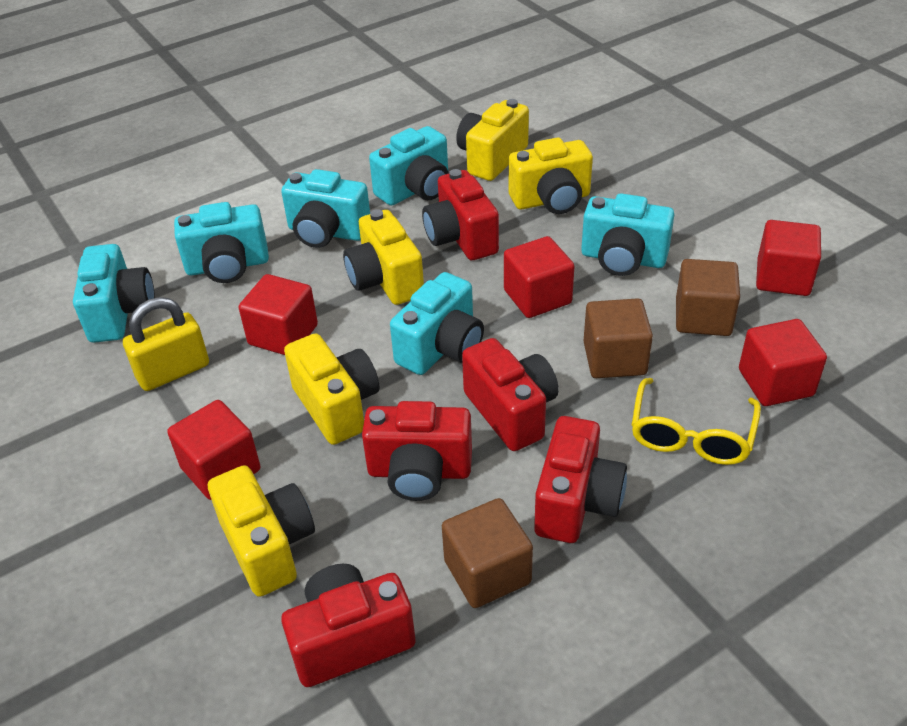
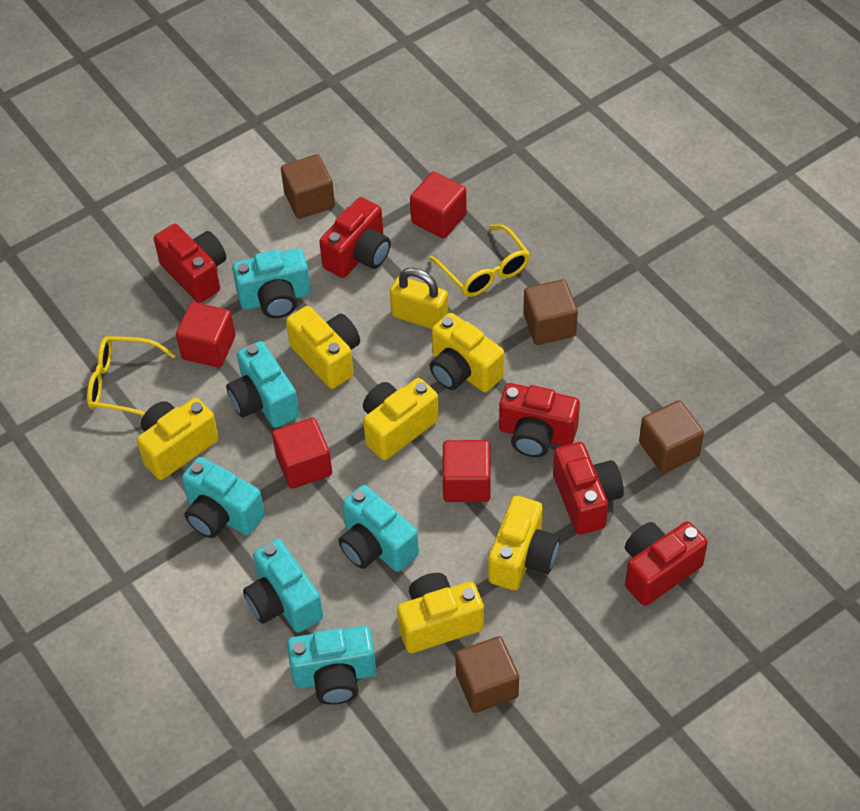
brown cube: 3 -> 4
red cube: 5 -> 4
yellow camera: 5 -> 6
yellow glasses: 1 -> 2

